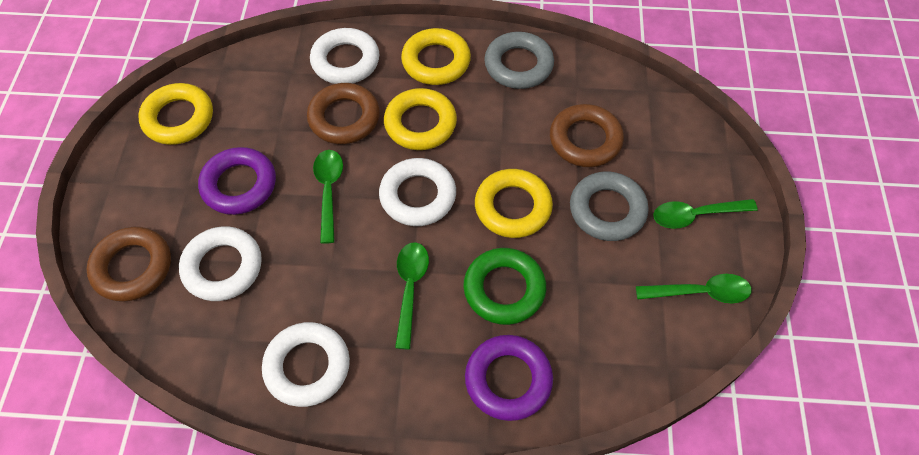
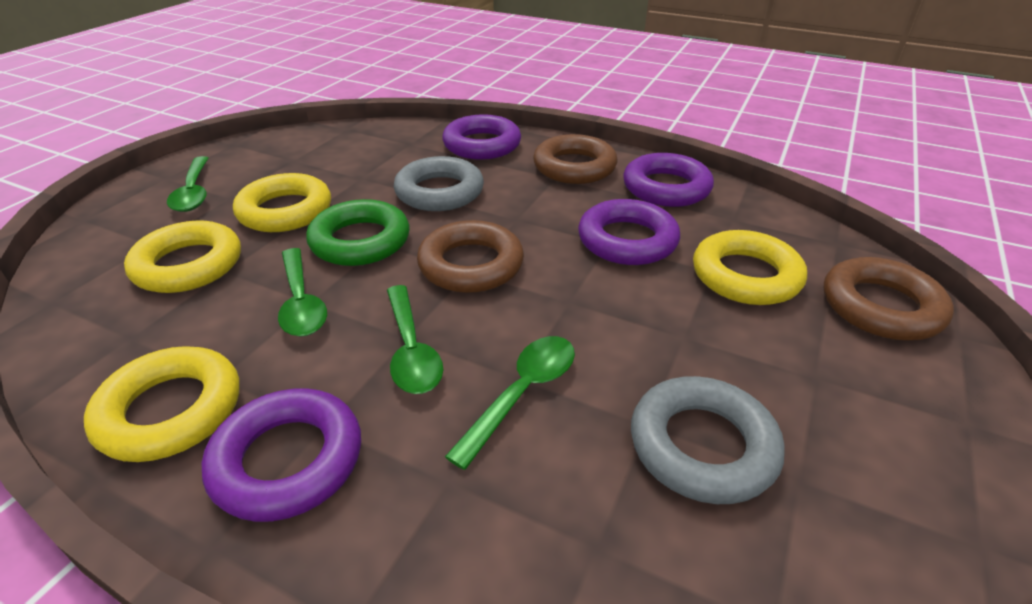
purple ring: 2 -> 4
white ring: 4 -> 0

